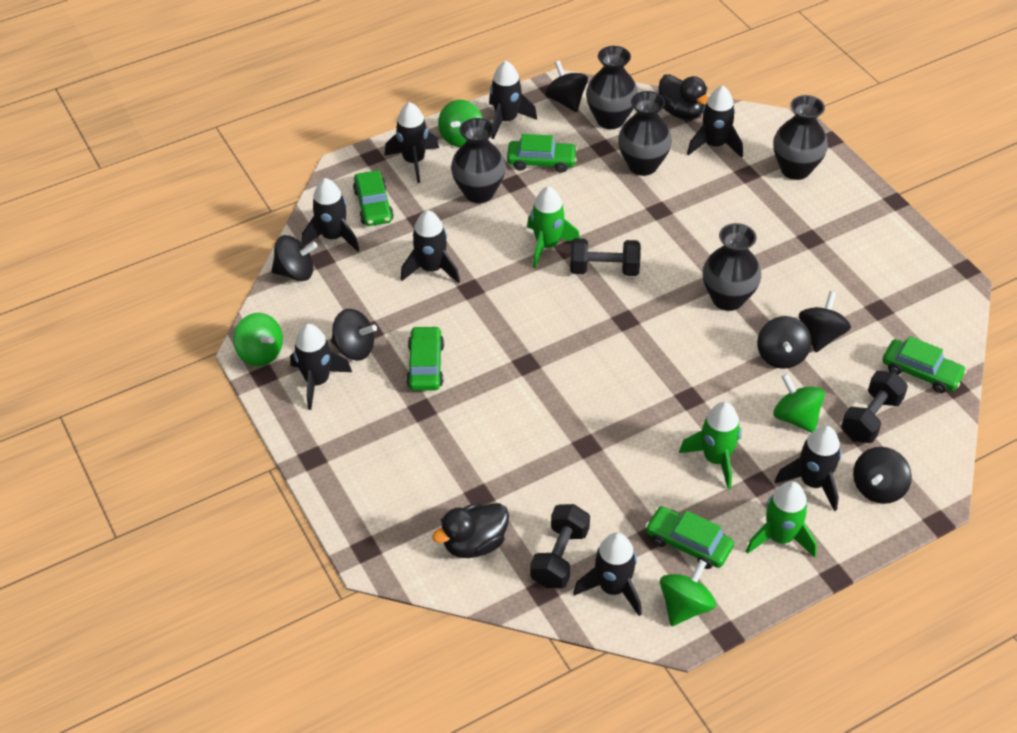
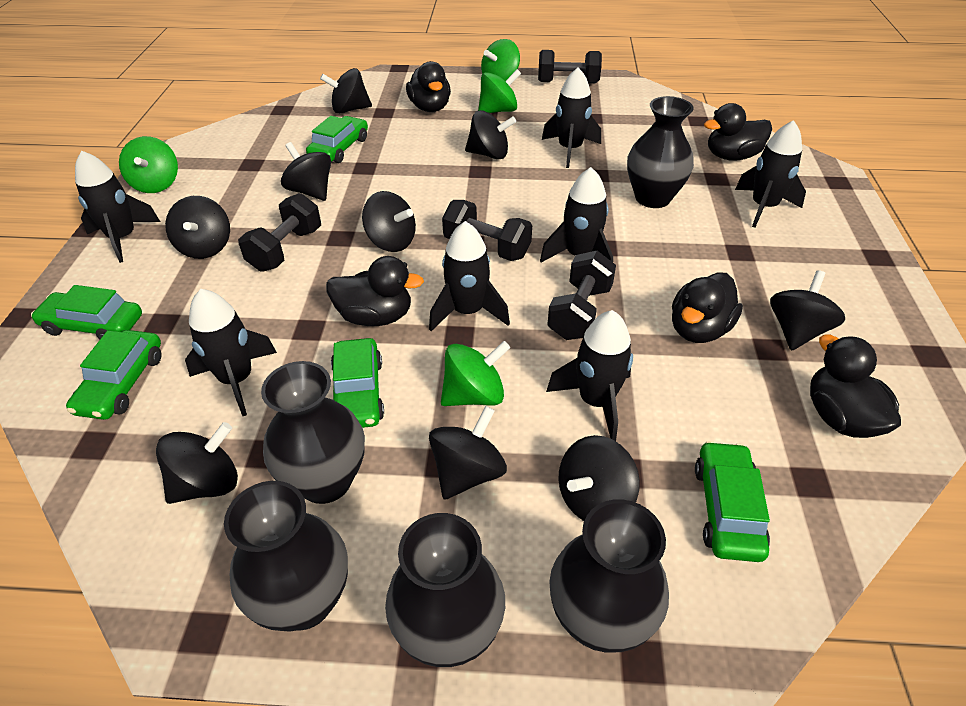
black duck: 2 -> 5
black dumbbell: 3 -> 4
black rocket: 8 -> 7
black spinning top: 6 -> 9
green rocket: 3 -> 0

